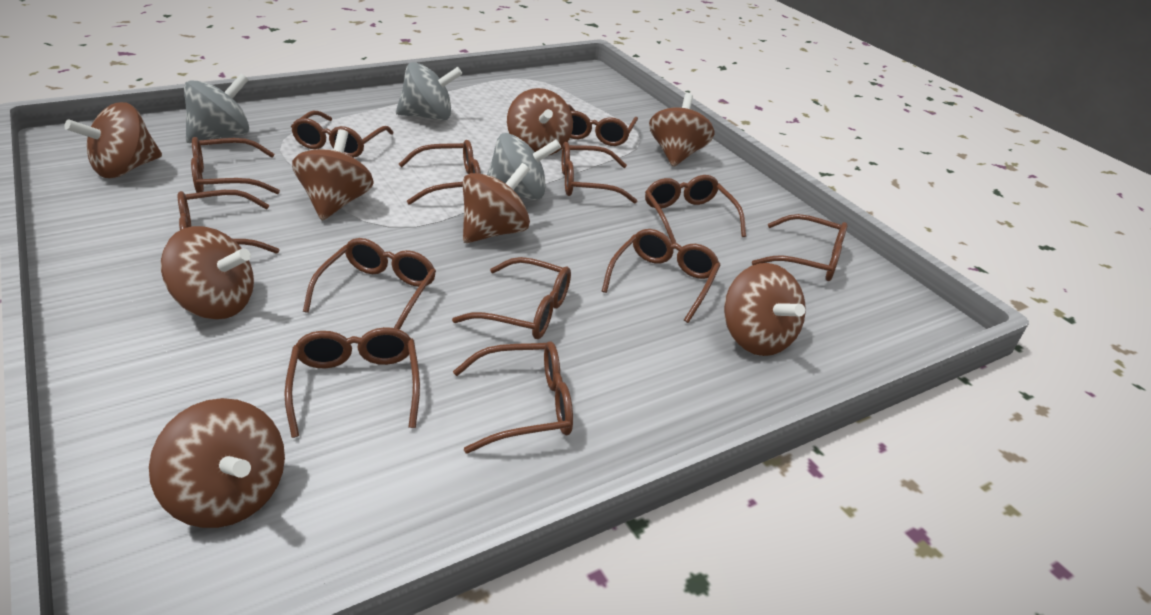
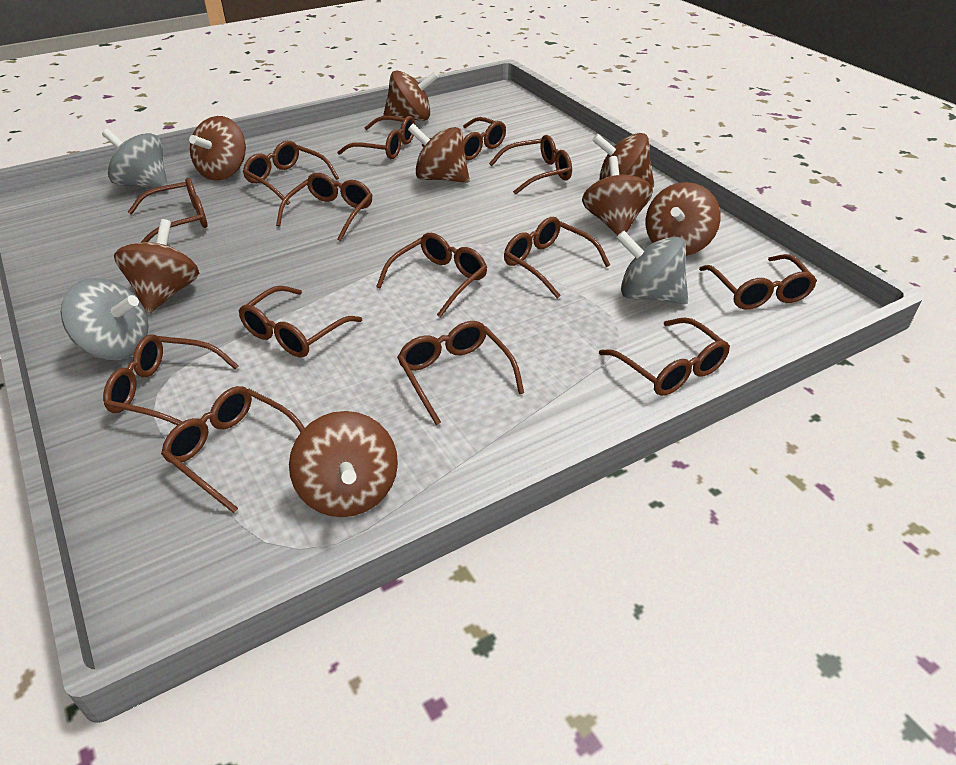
brown glasses: 13 -> 14

